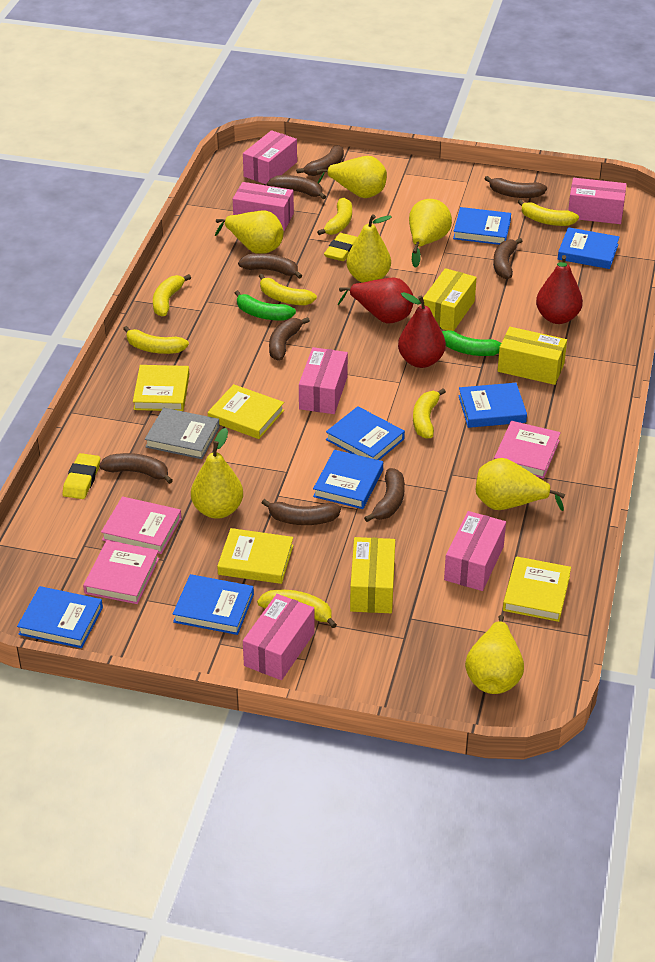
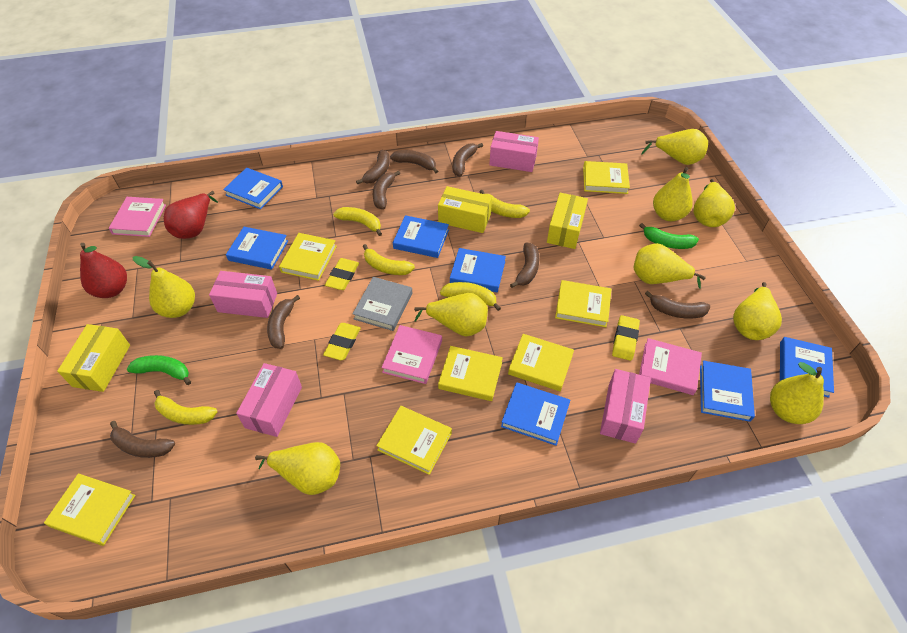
brown banana: 9 -> 8
pink box: 6 -> 4
red pear: 3 -> 2
yellow banana: 7 -> 5
yellow book: 4 -> 7
yellow eraser: 2 -> 3
yellow pear: 7 -> 9

